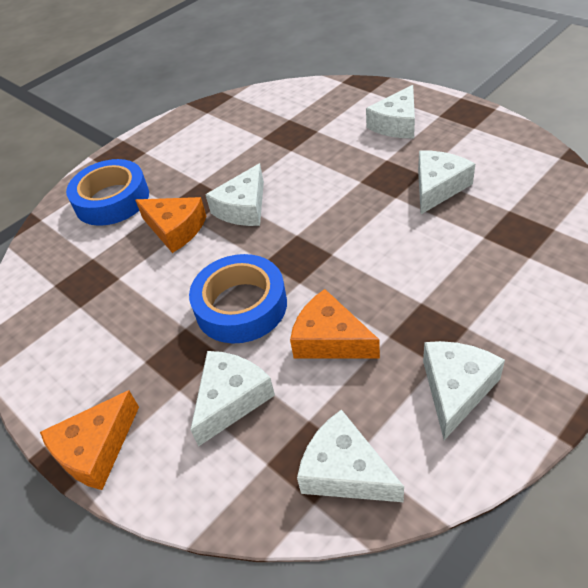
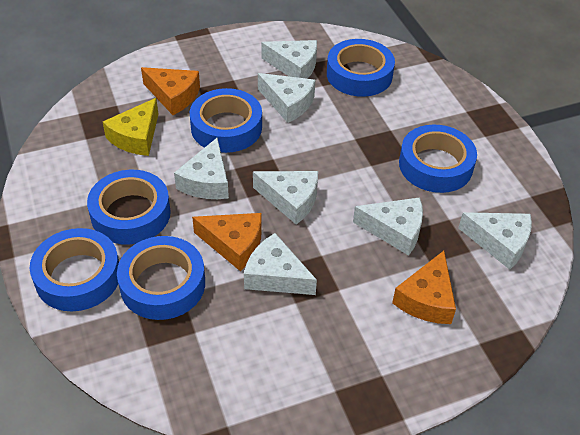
blue tape: 2 -> 6
white cheese: 6 -> 7
yellow cheese: 0 -> 1

